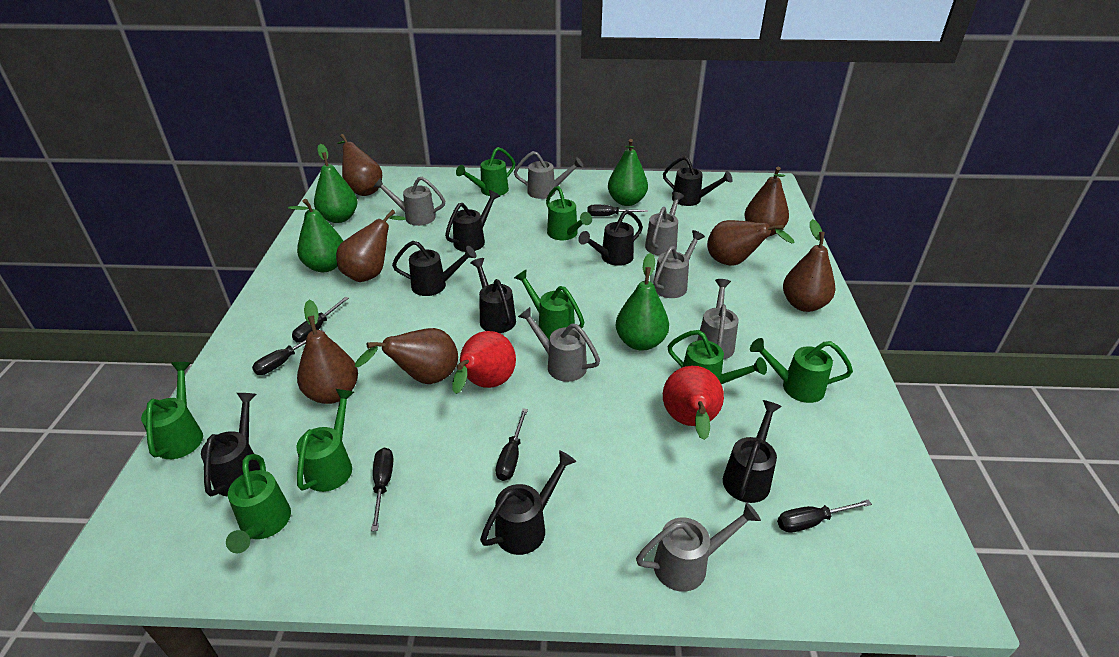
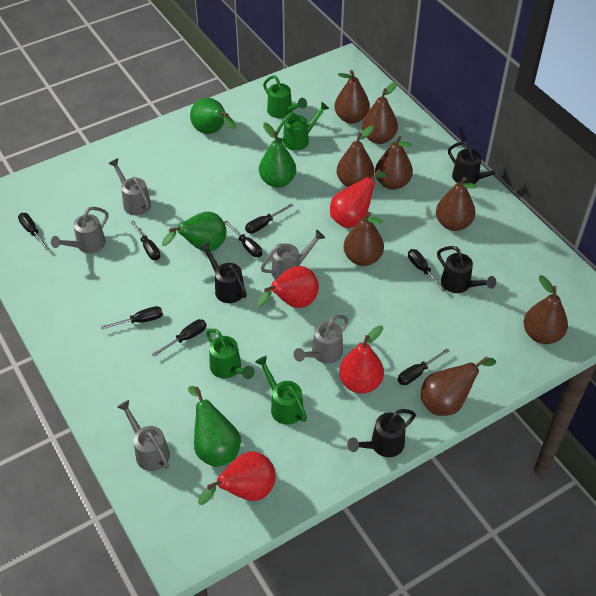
black screwdriver: 6 -> 8
black watering can: 8 -> 4
brown pear: 7 -> 8
green watering can: 8 -> 4
grey watering can: 7 -> 5
red pear: 2 -> 4

